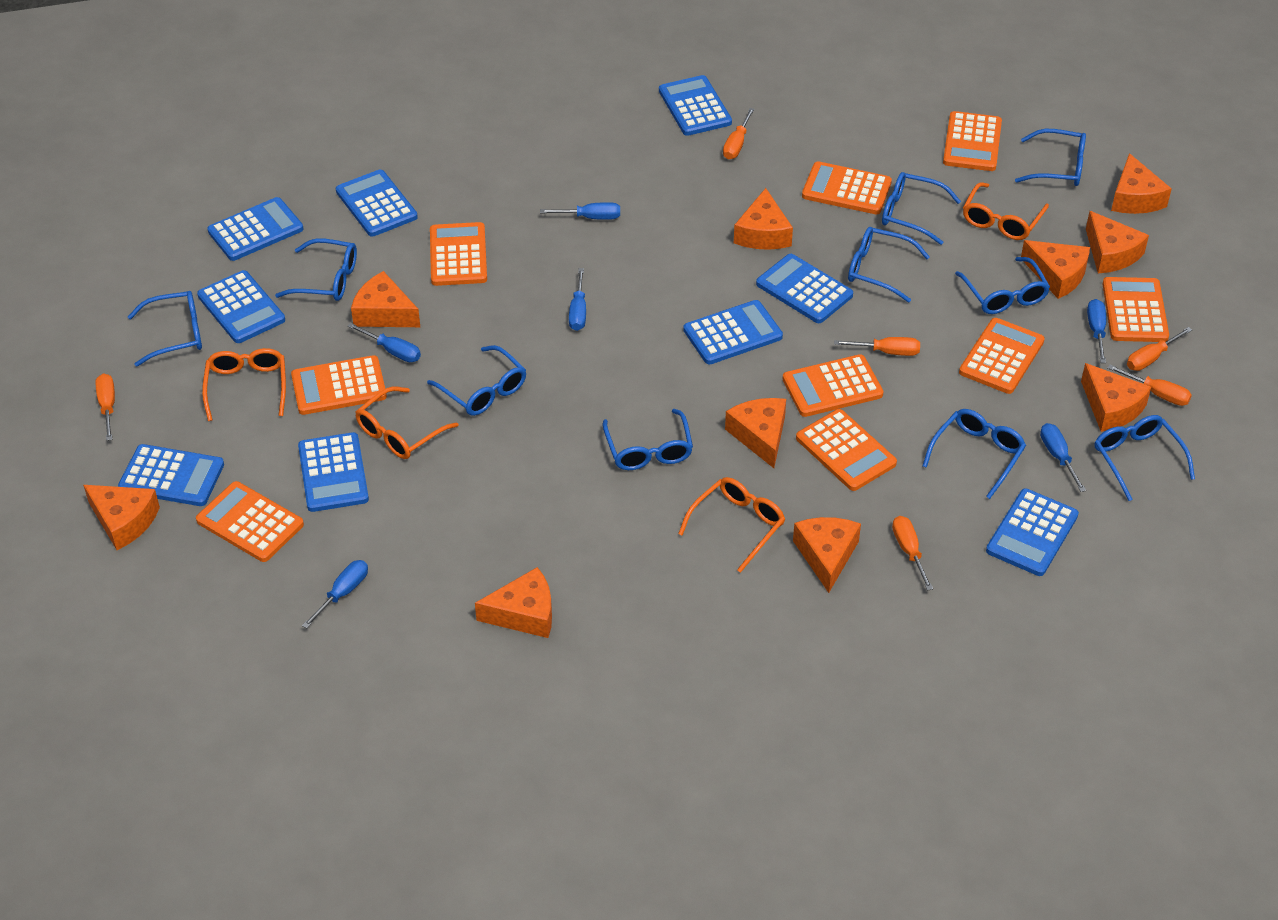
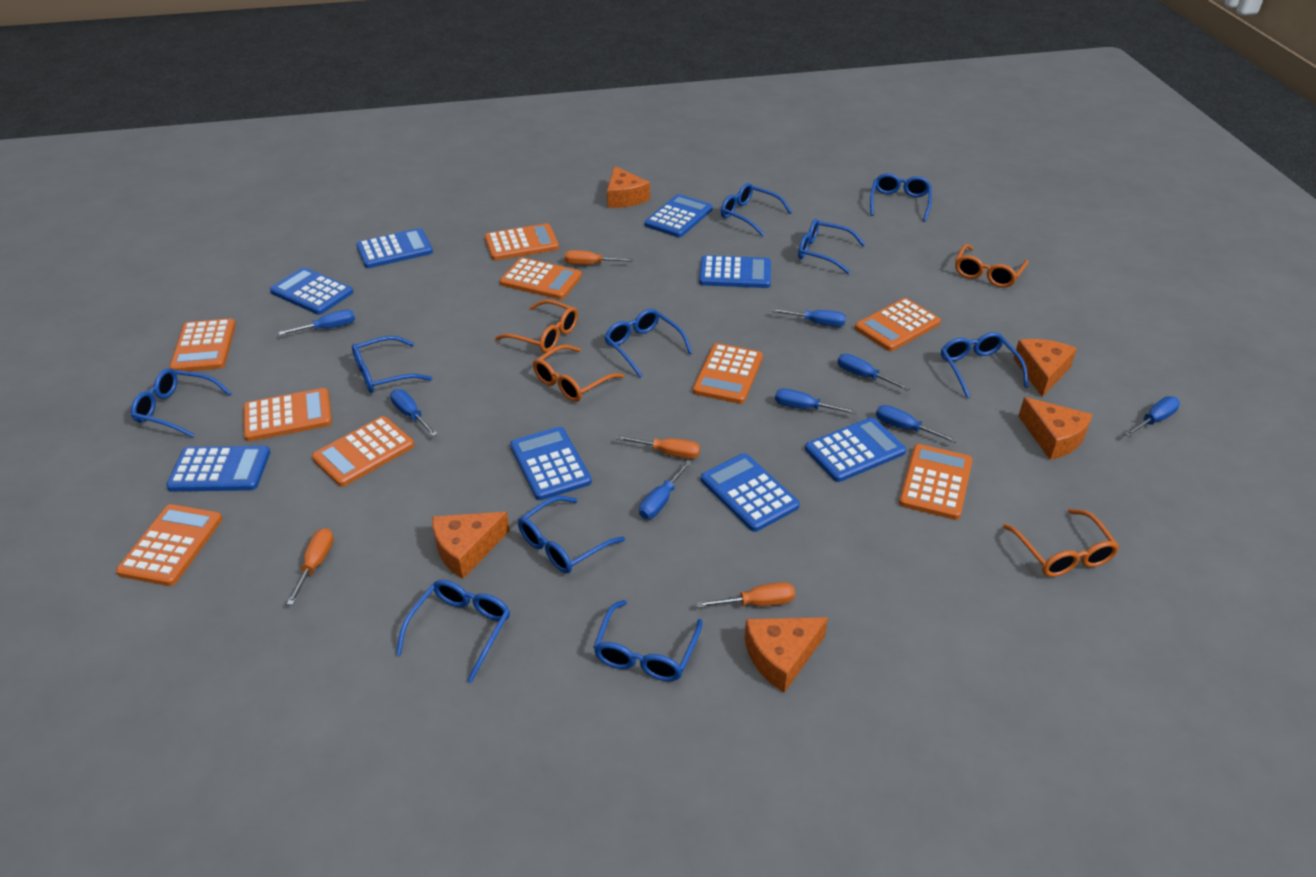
blue calculator: 9 -> 8
blue screwdriver: 6 -> 8
orange cheese: 10 -> 5
orange screwdriver: 6 -> 4

